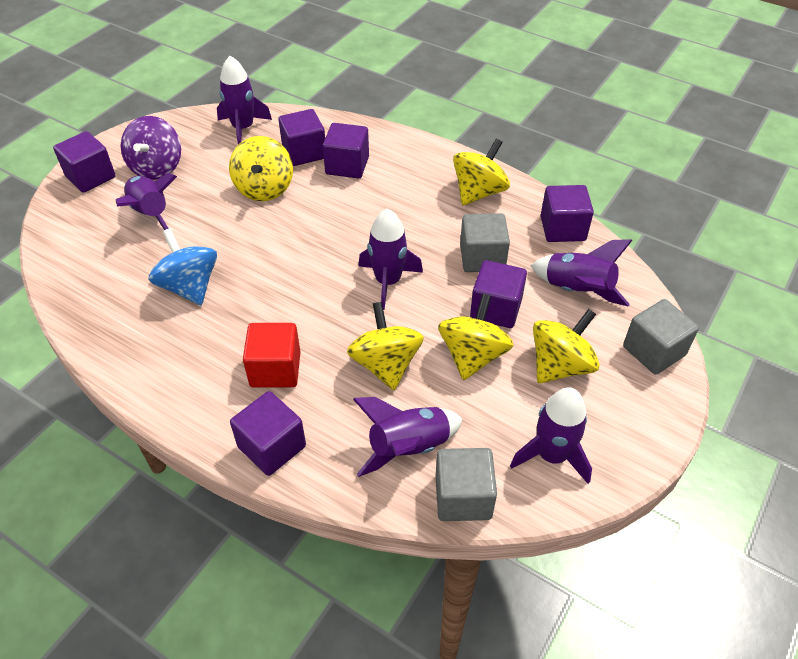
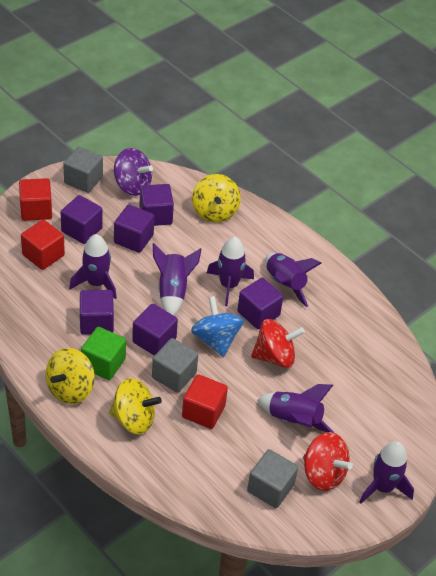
green cube: 0 -> 1
red cube: 1 -> 3
red spinning top: 0 -> 2
yellow spinning top: 5 -> 3

